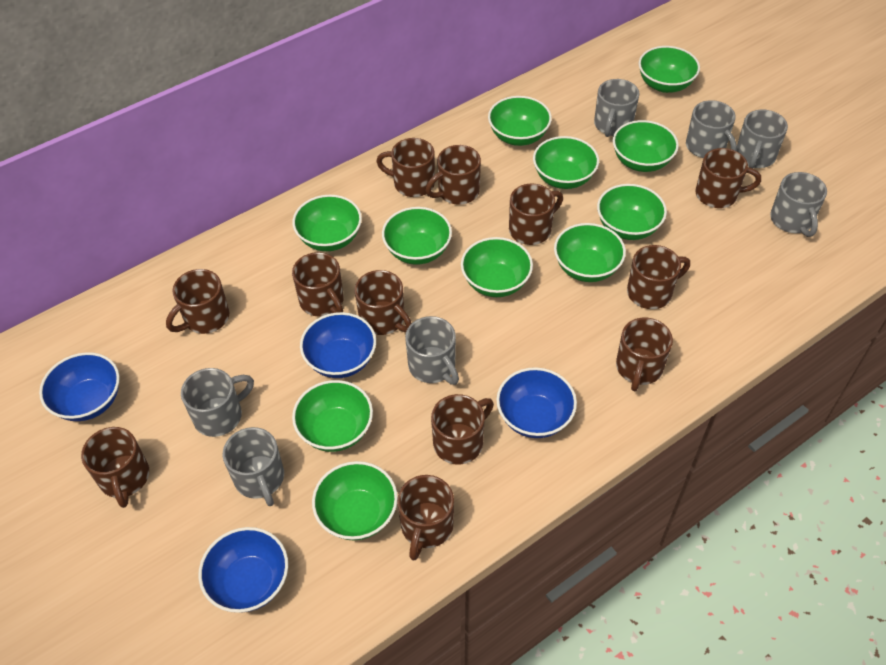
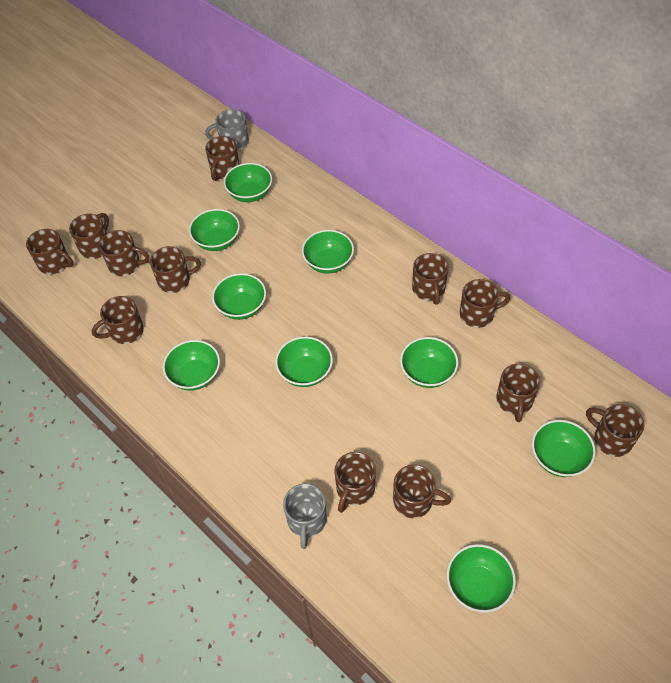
blue bowl: 4 -> 0
green bowl: 11 -> 9
grey mug: 7 -> 2

